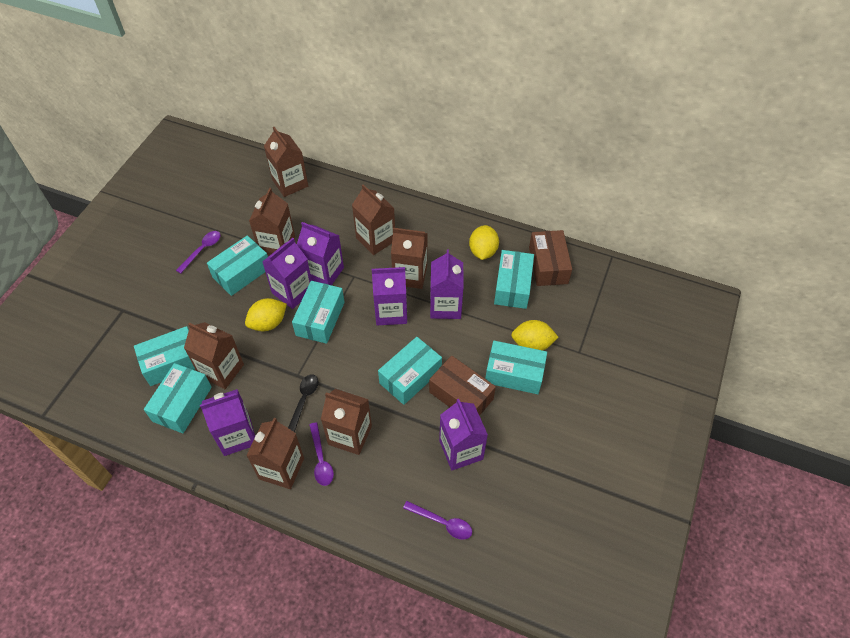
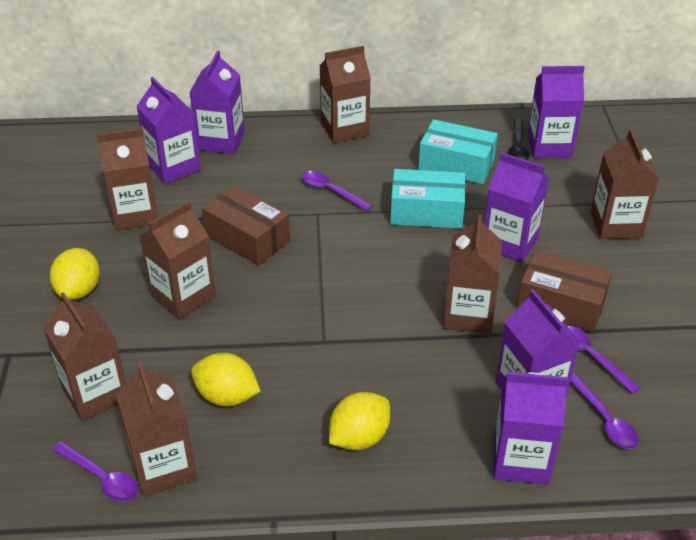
purple spoon: 3 -> 4
turquoise box: 7 -> 2

